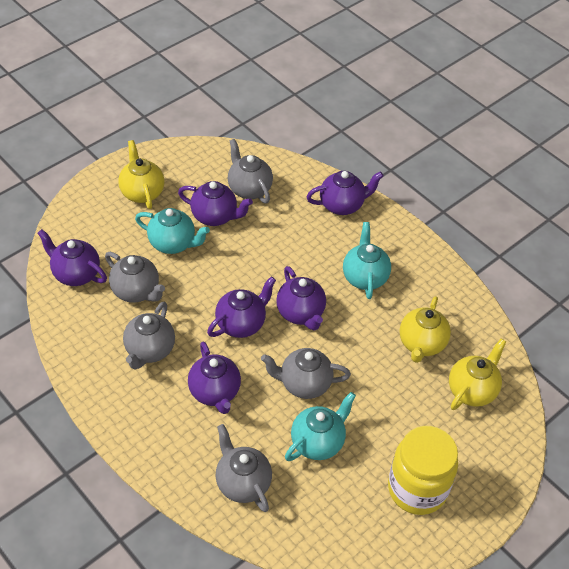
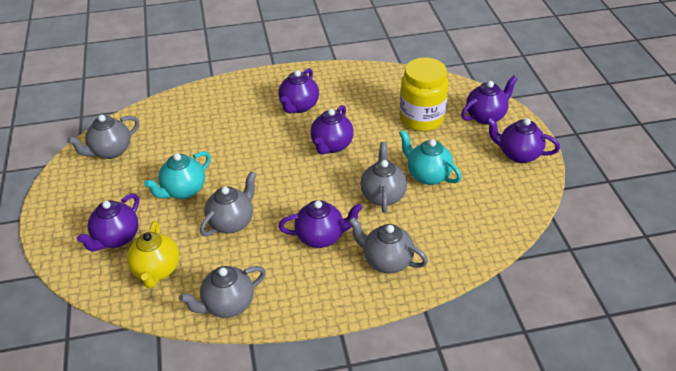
turquoise teapot: 3 -> 2
yellow teapot: 3 -> 1

